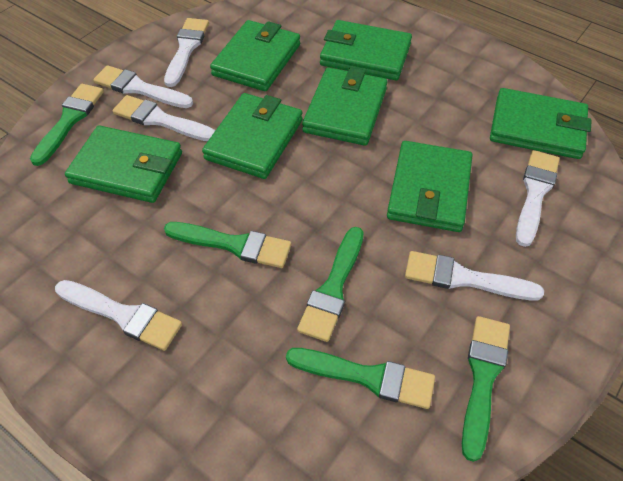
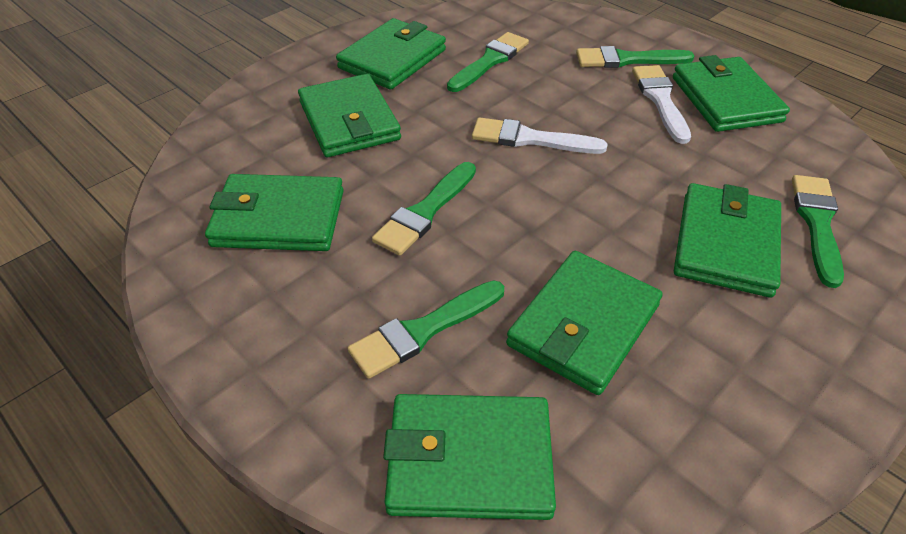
white brush: 6 -> 2

